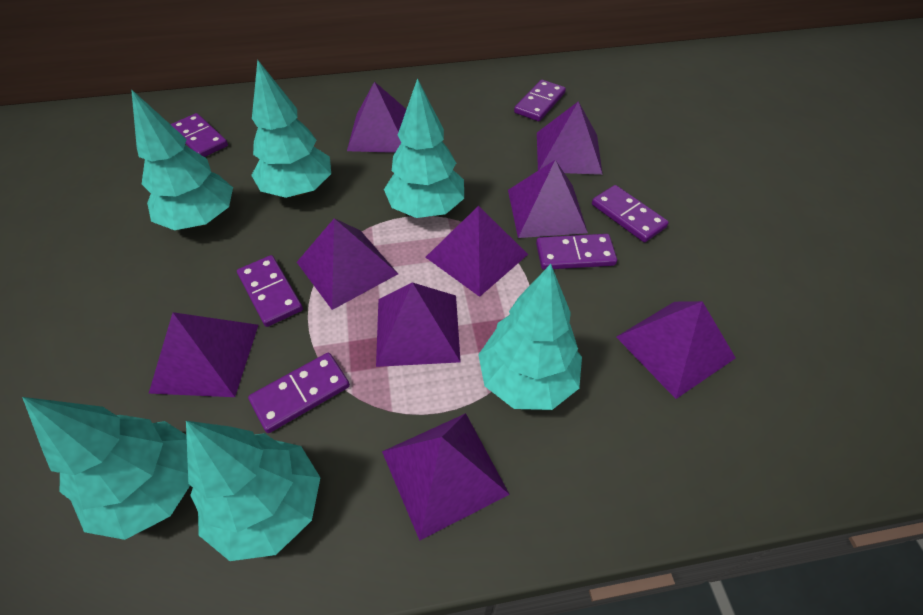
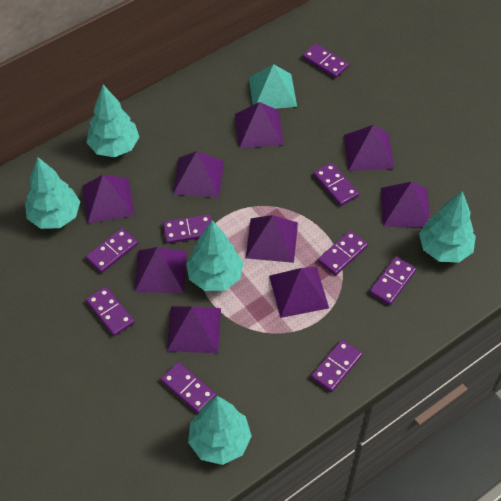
purple domino: 6 -> 9
turquoise pyramid: 0 -> 1
turquoise tree: 6 -> 5

